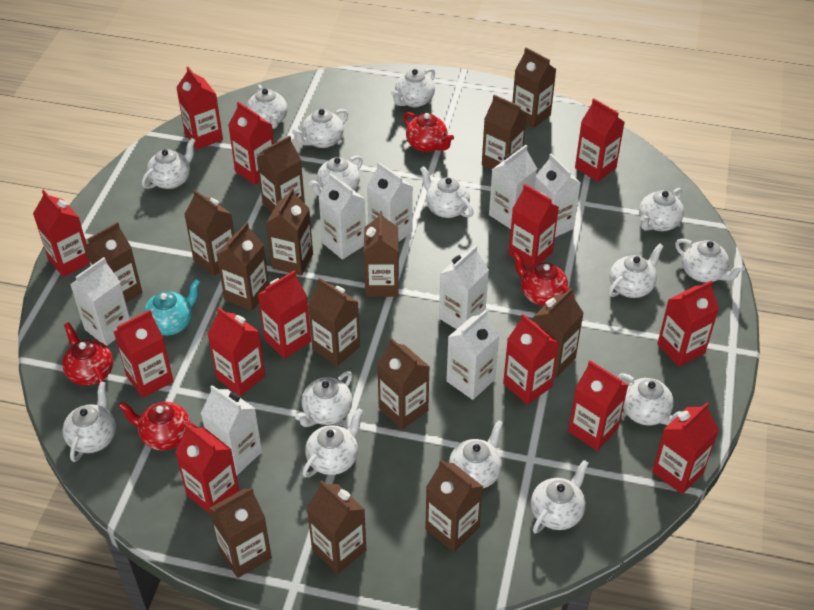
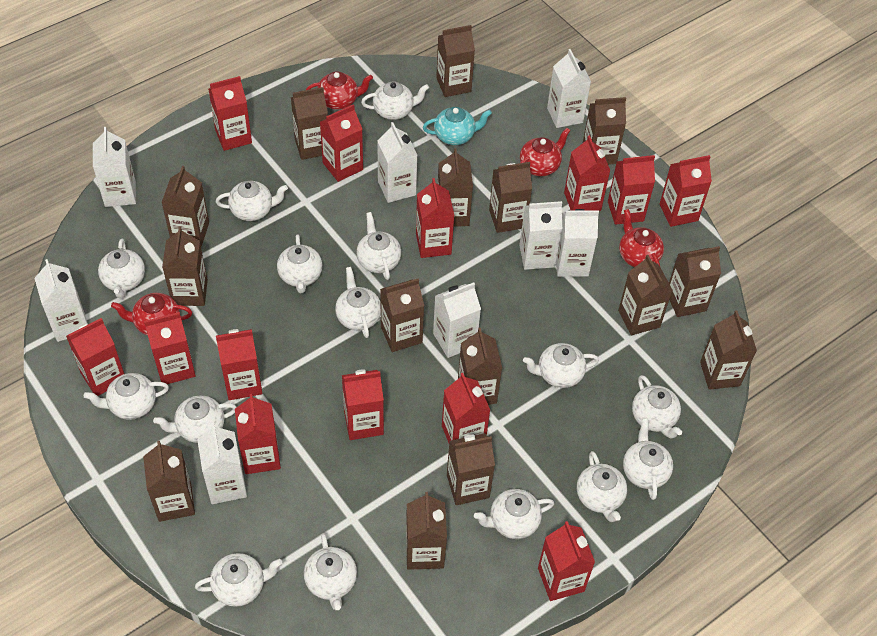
brown carton: 14 -> 15

